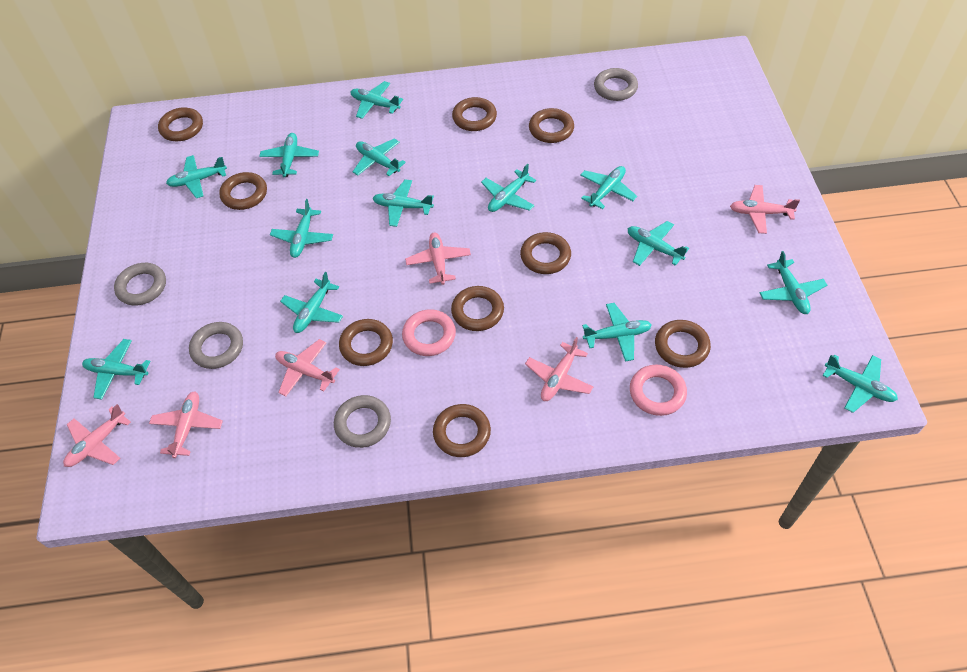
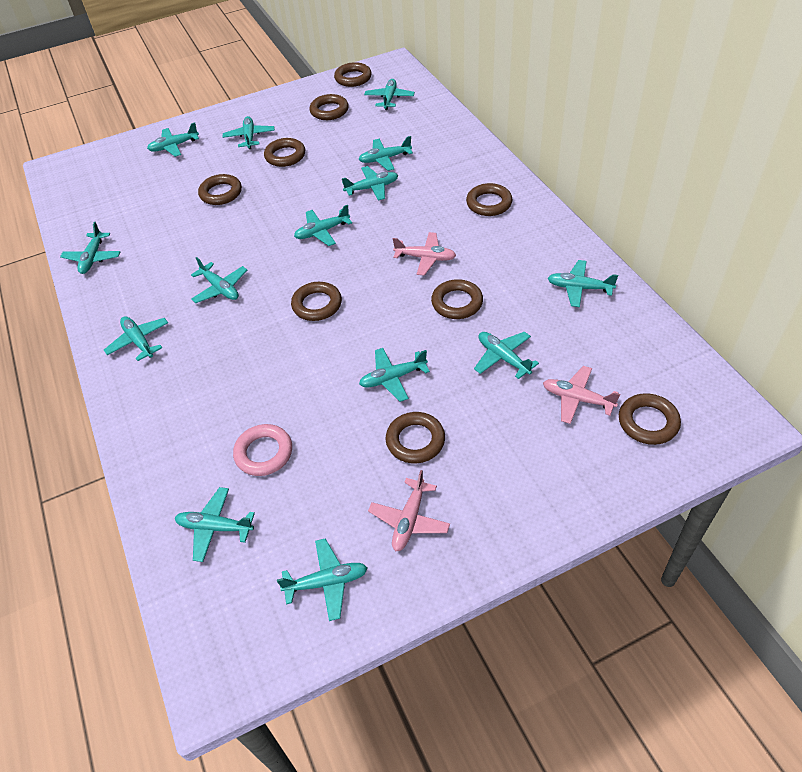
grey ring: 4 -> 0
pink plane: 6 -> 3
pink ring: 2 -> 1

